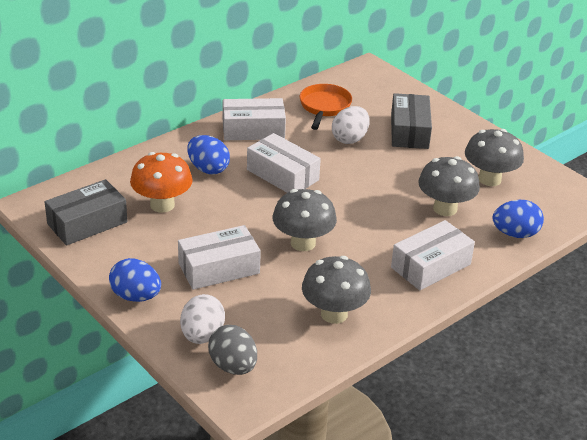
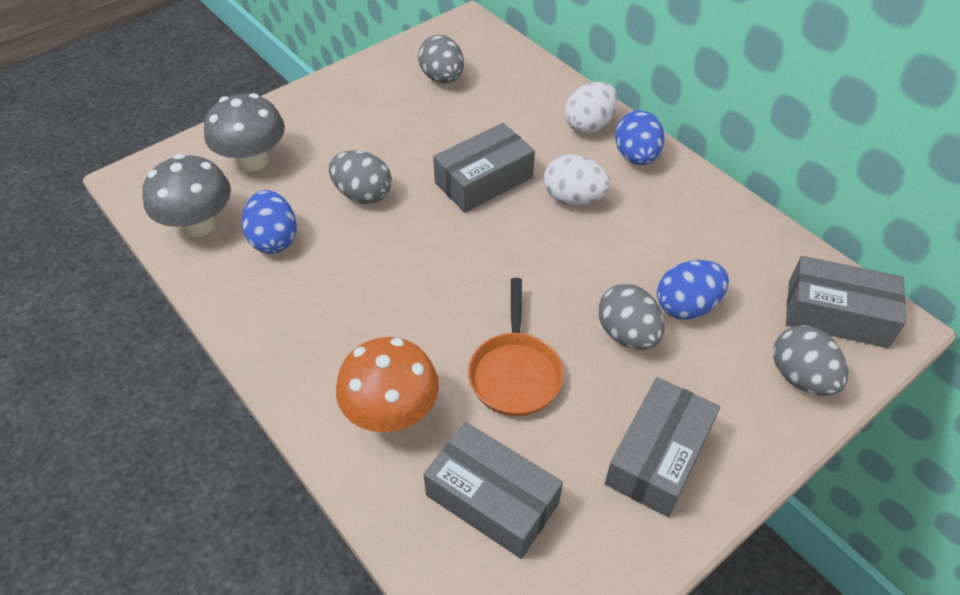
grey box: 2 -> 4
grey egg: 1 -> 4
grey mushroom: 4 -> 2
white box: 4 -> 0

